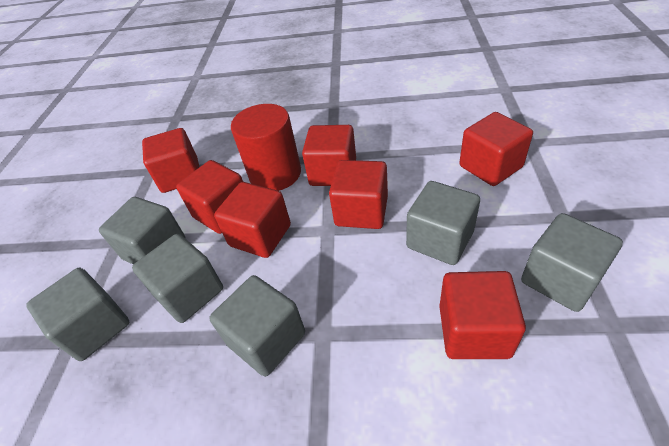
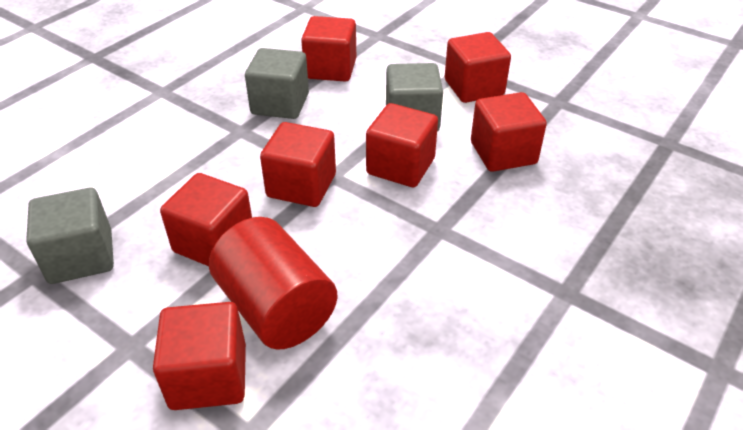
grey cube: 6 -> 3

